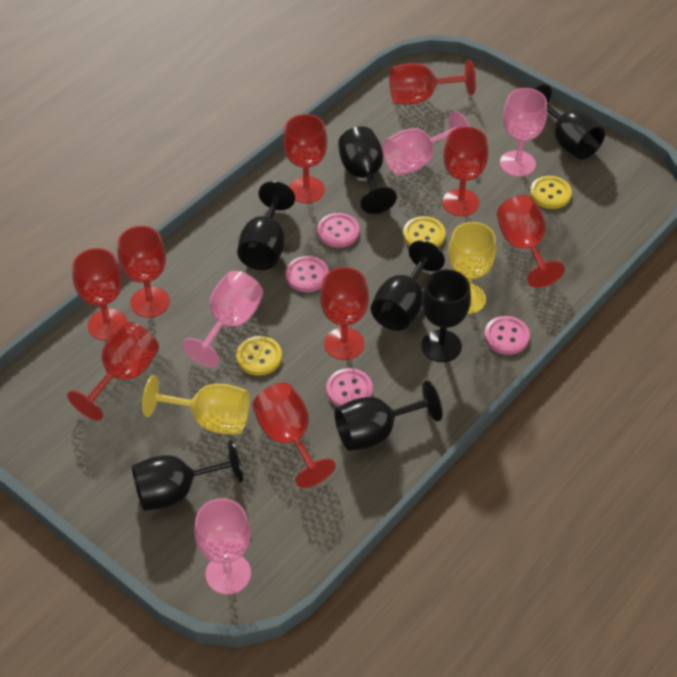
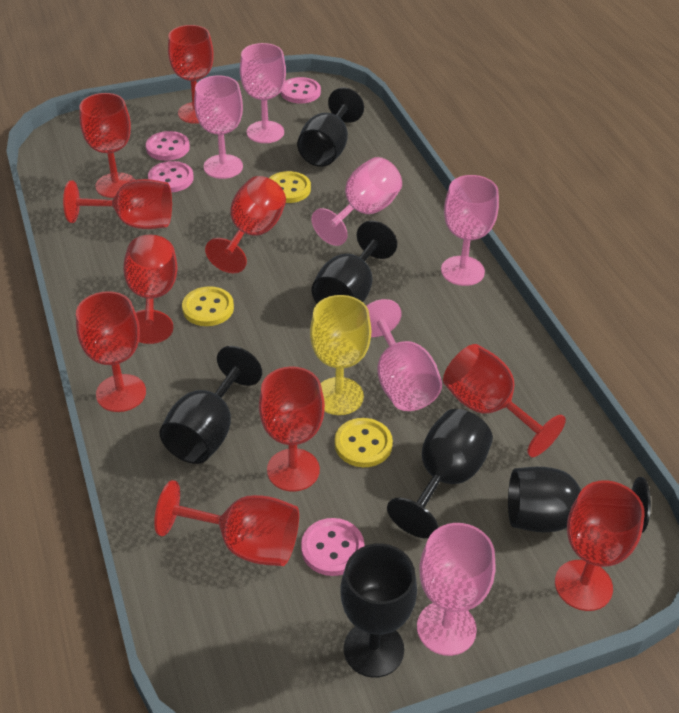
black goblet: 7 -> 6
pink goblet: 4 -> 6
red goblet: 9 -> 10
yellow goblet: 2 -> 1

